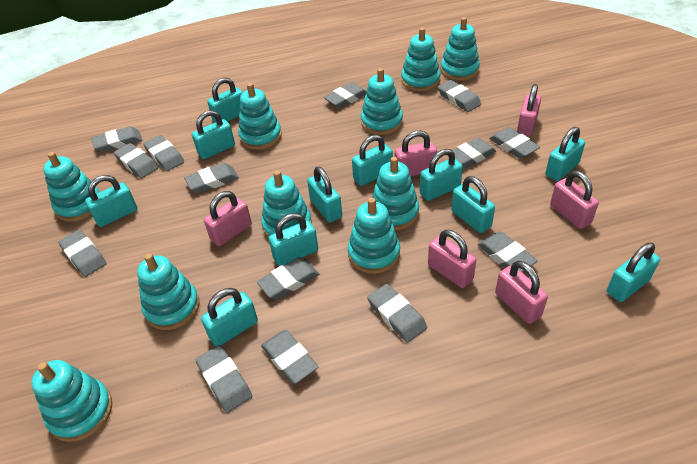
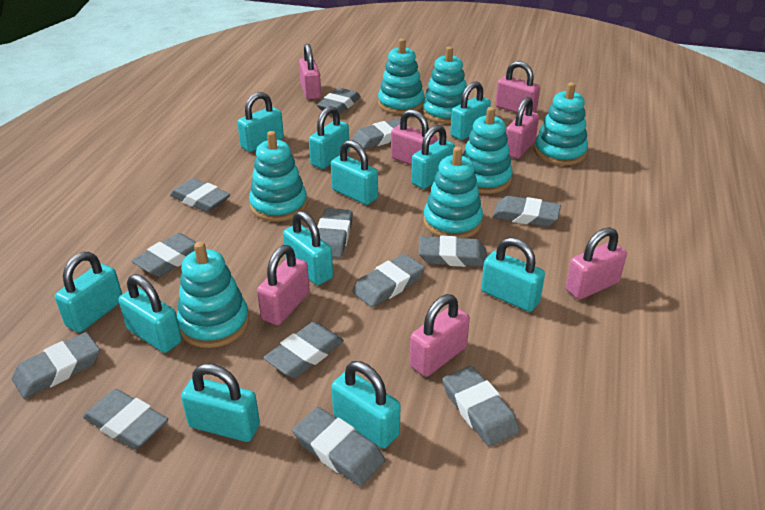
grey eraser: 14 -> 13
pink padlock: 6 -> 7
turquoise stacking toy: 10 -> 7

